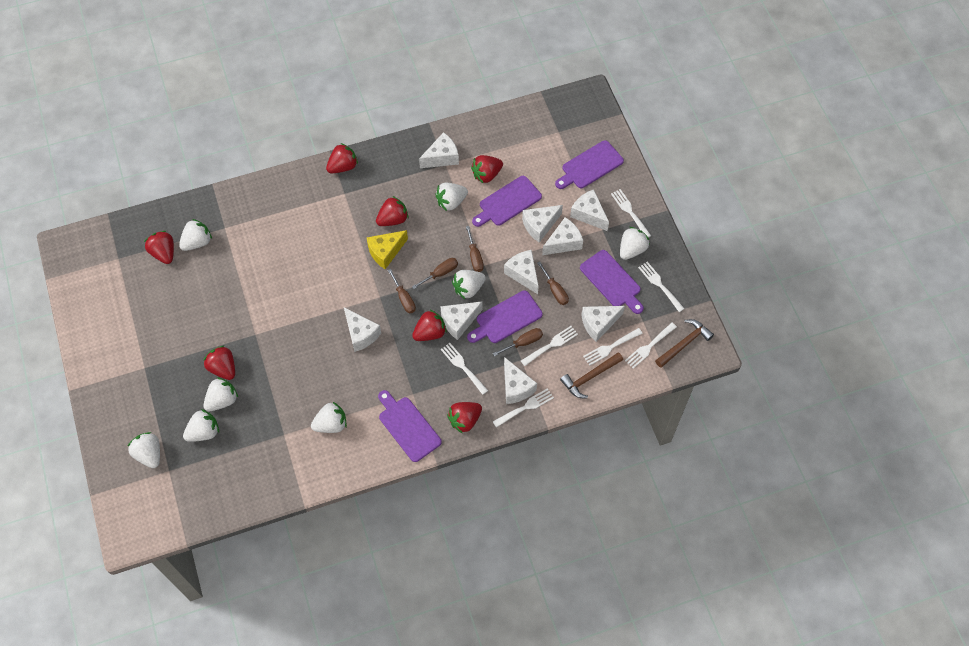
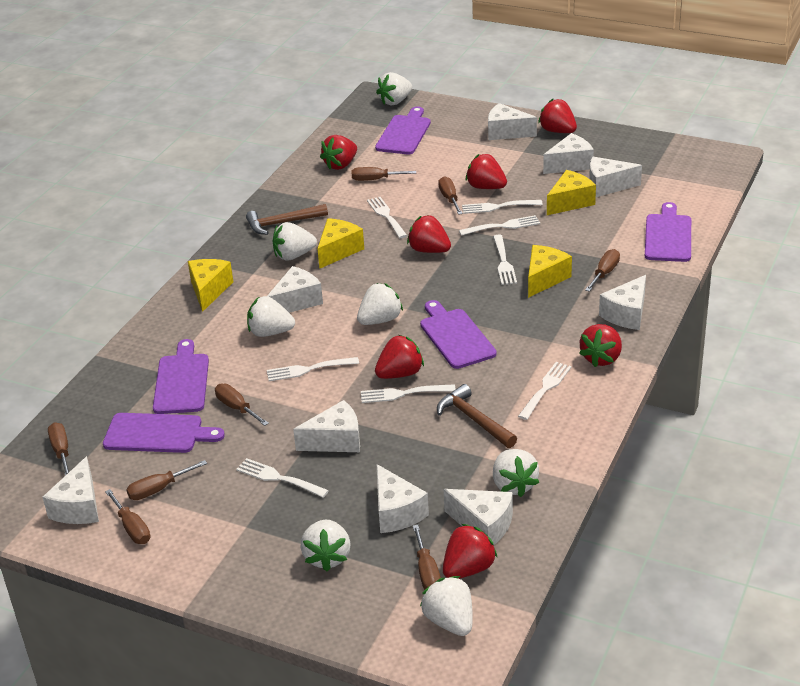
brown screwdriver: 5 -> 8
white fork: 7 -> 8
white strawberry: 8 -> 7
yellow cheese: 1 -> 4

